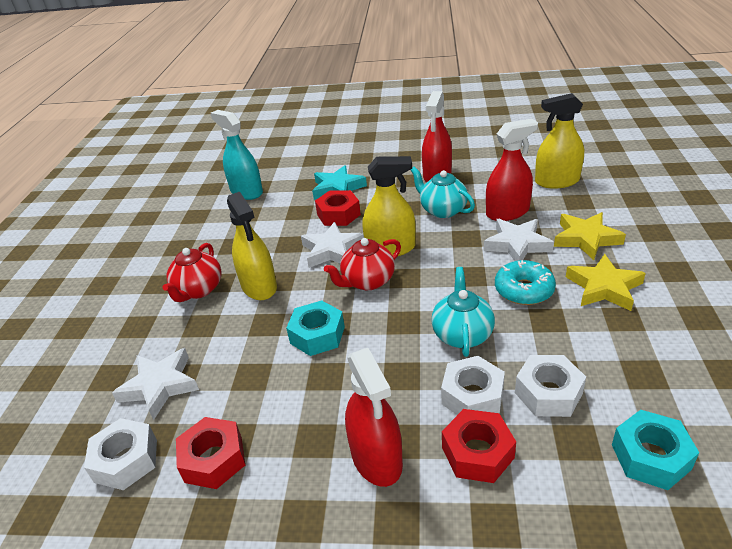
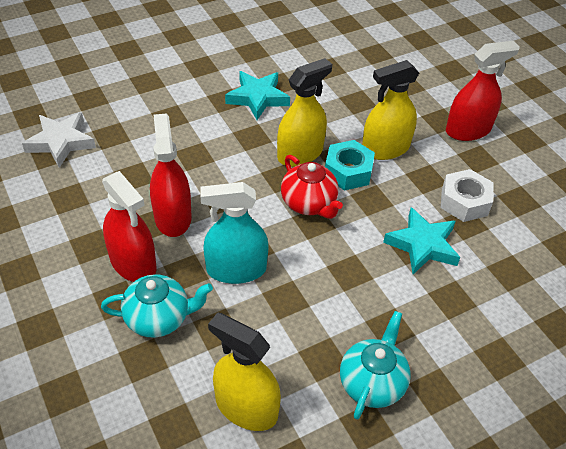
red nut: 3 -> 0
red teapot: 2 -> 1
turquoise donut: 1 -> 0
turquoise nut: 2 -> 1
turquoise star: 1 -> 2
white nut: 3 -> 1
white star: 3 -> 1
yellow star: 2 -> 0

